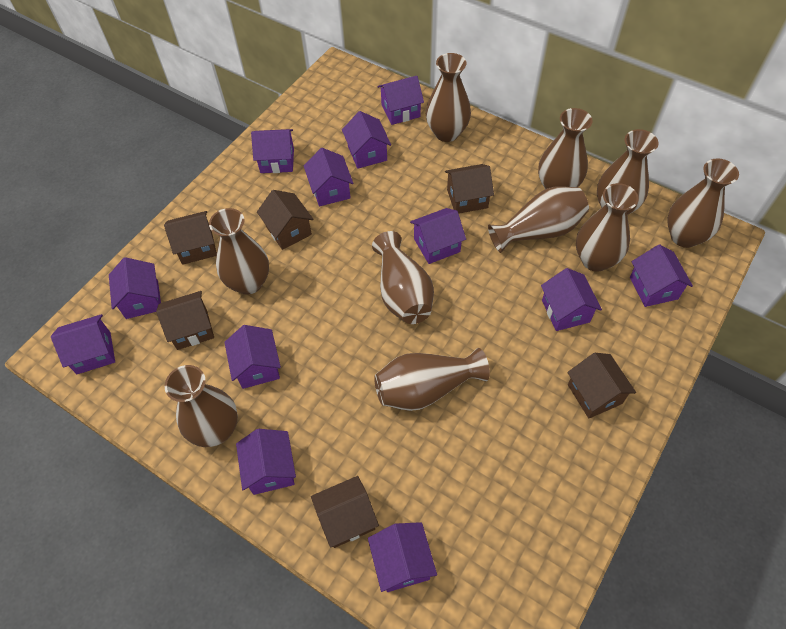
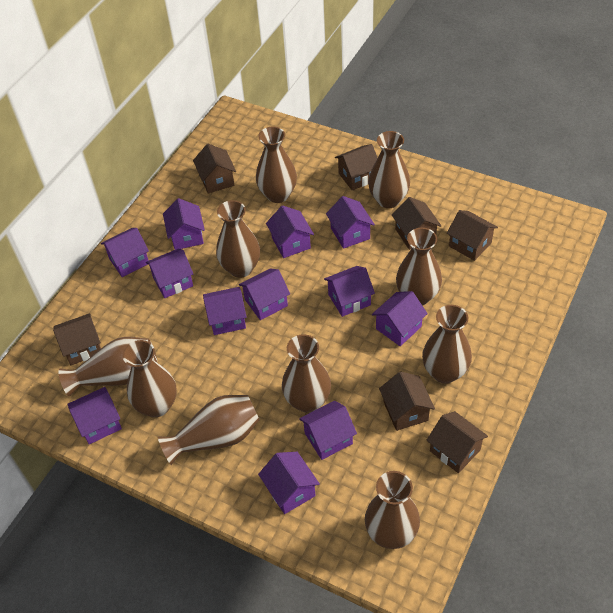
brown house: 6 -> 7

